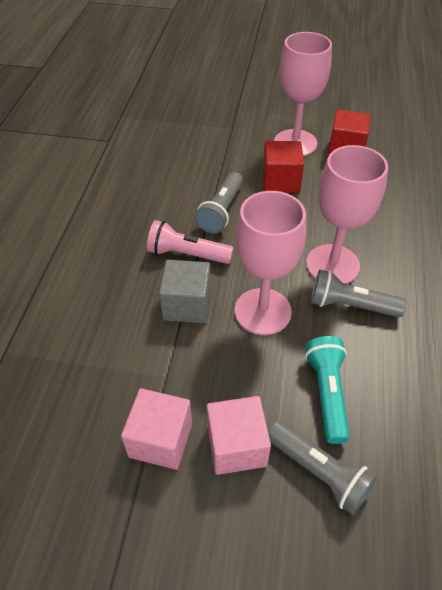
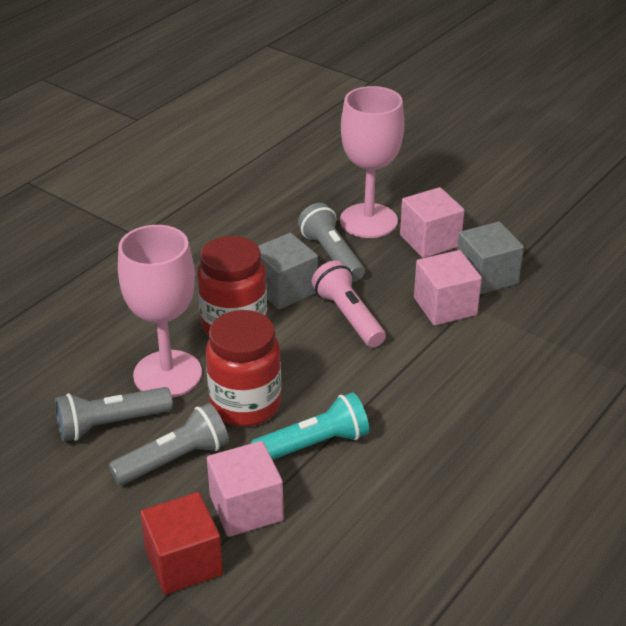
grey cube: 1 -> 2
pink cube: 2 -> 3
pink goblet: 3 -> 2
red cube: 2 -> 1
red jar: 0 -> 2

